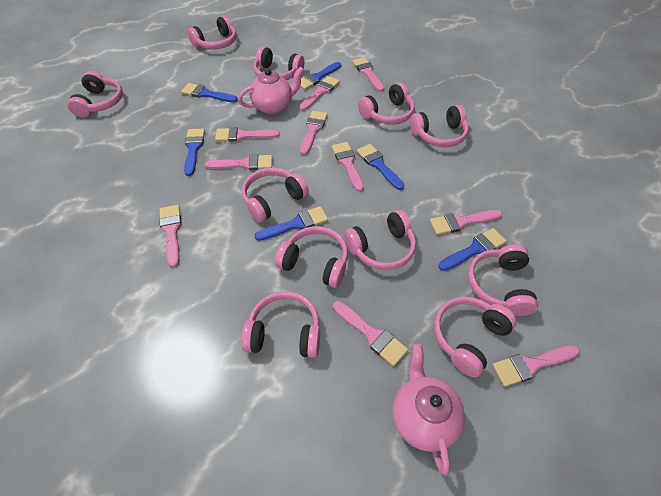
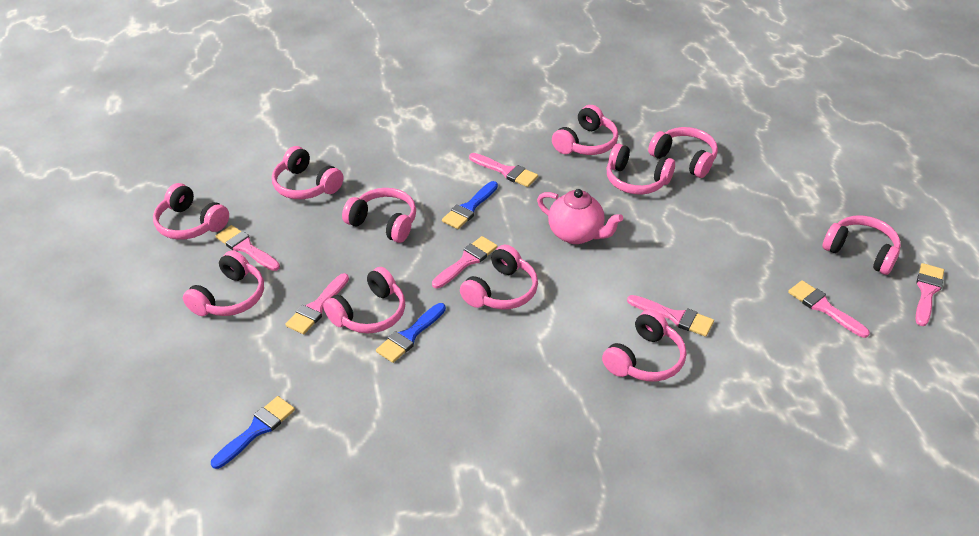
blue brush: 6 -> 3
pink brush: 10 -> 7
pink teapot: 2 -> 1

